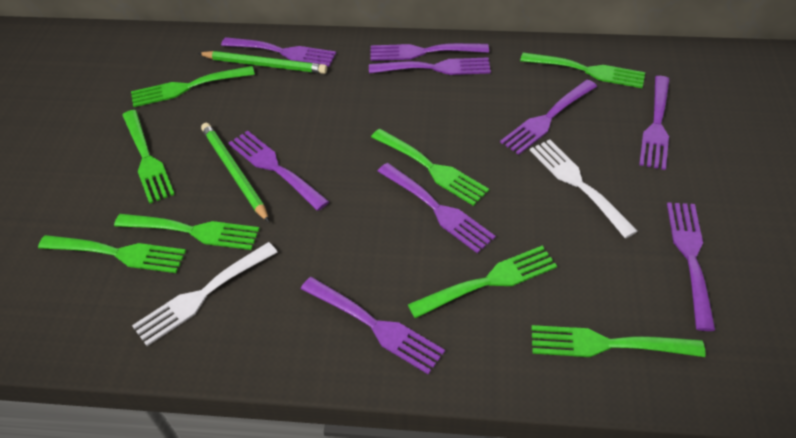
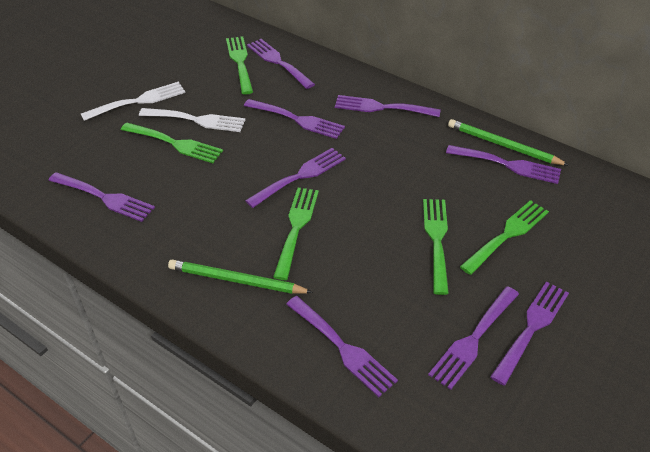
green fork: 8 -> 5

